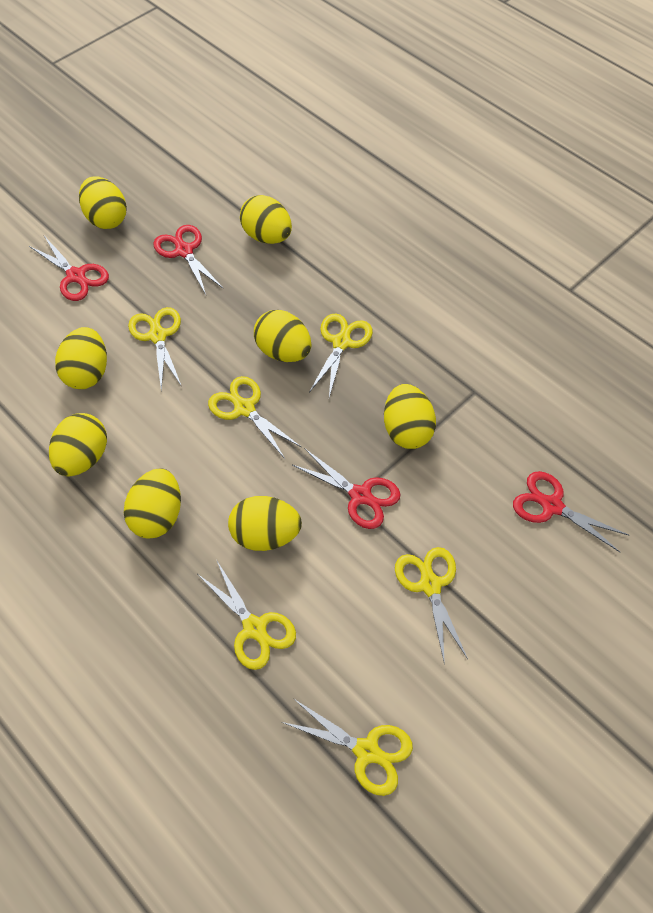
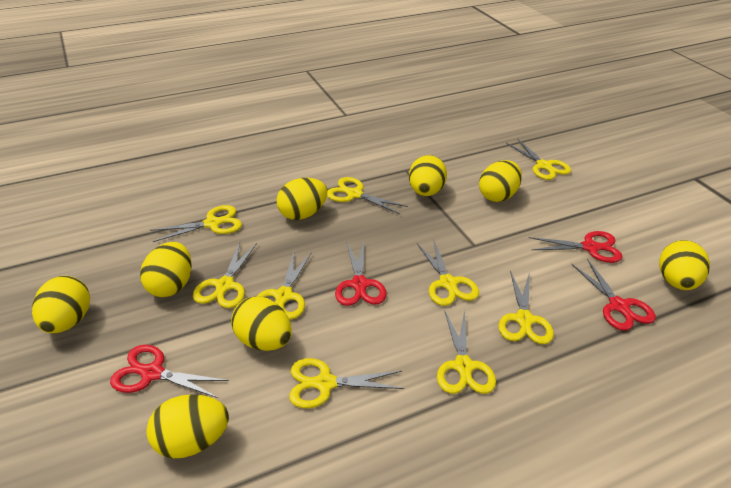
yellow scissors: 6 -> 9

